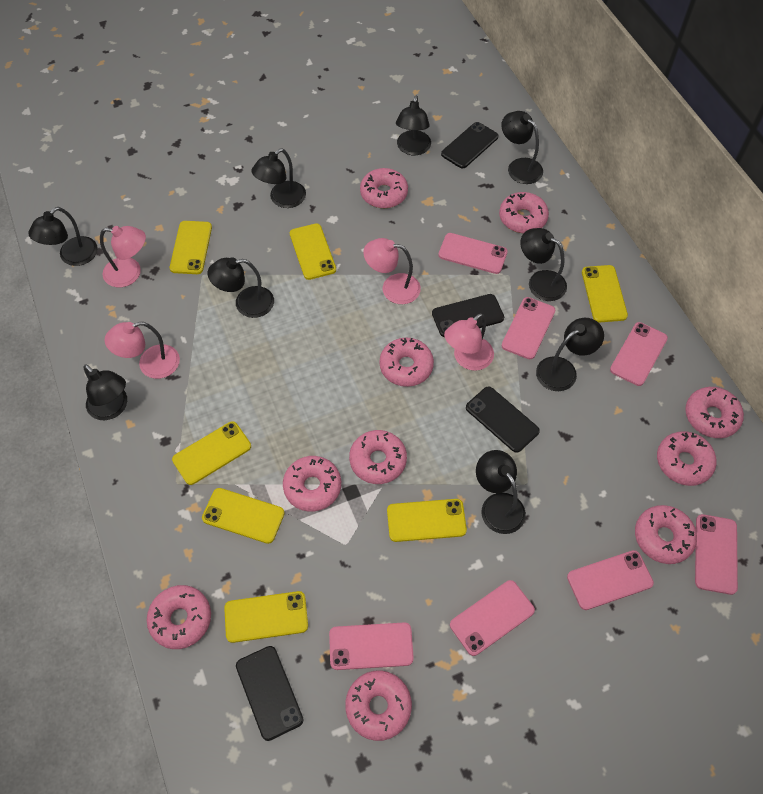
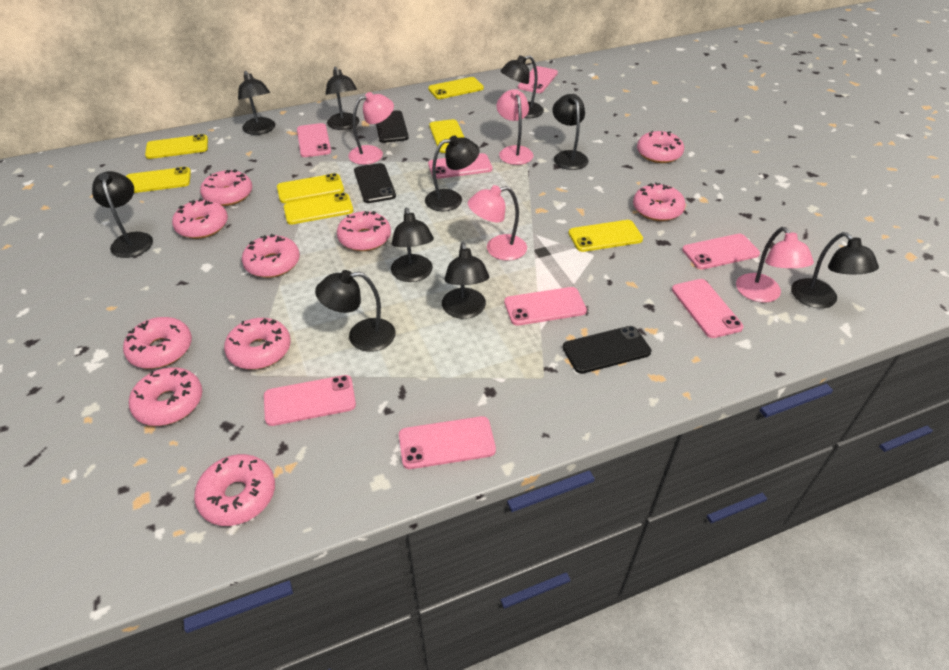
black lamp: 9 -> 10
black phone: 4 -> 3
pink phone: 7 -> 8

